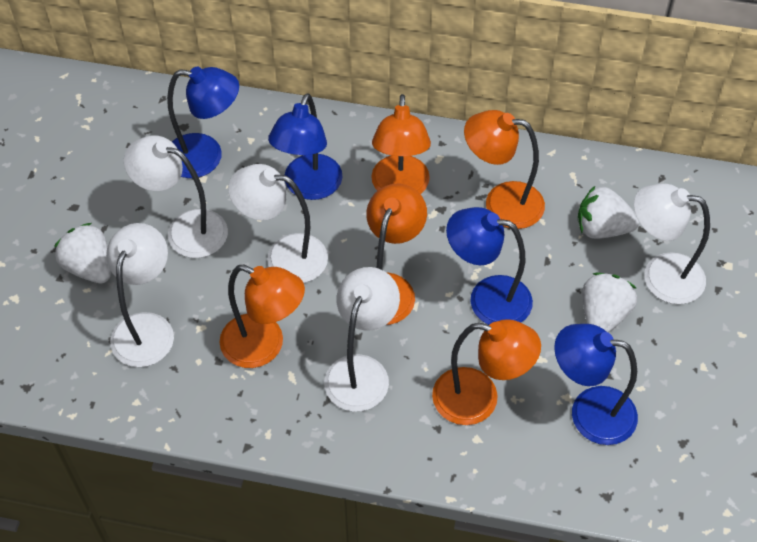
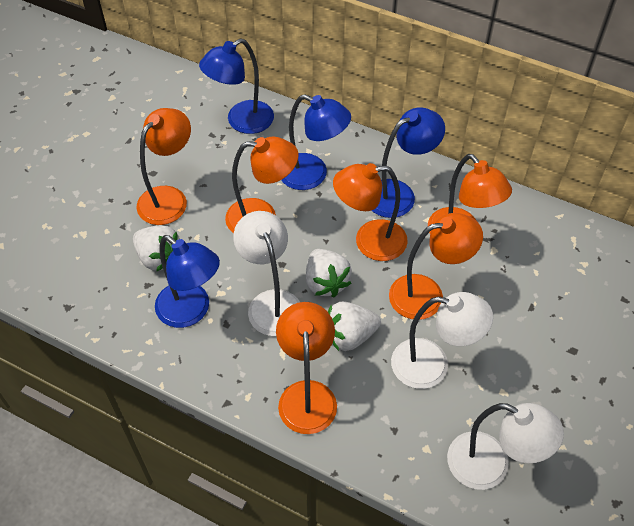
orange lamp: 5 -> 6
white lamp: 5 -> 3

